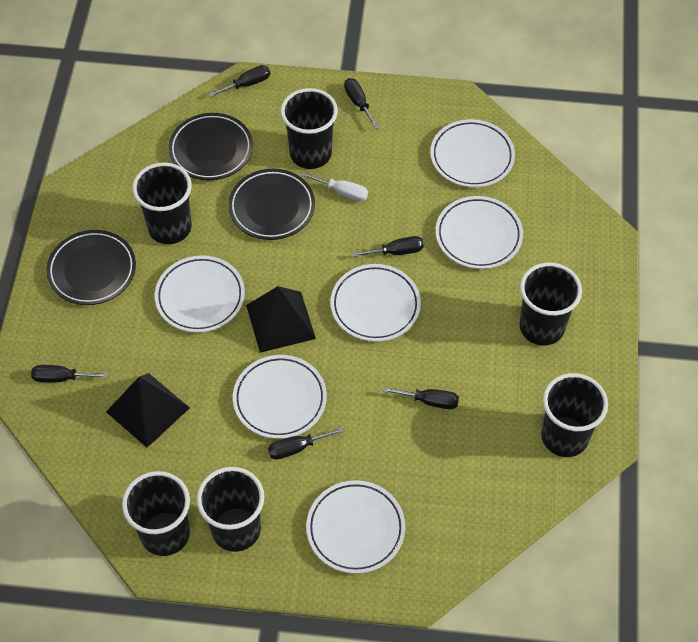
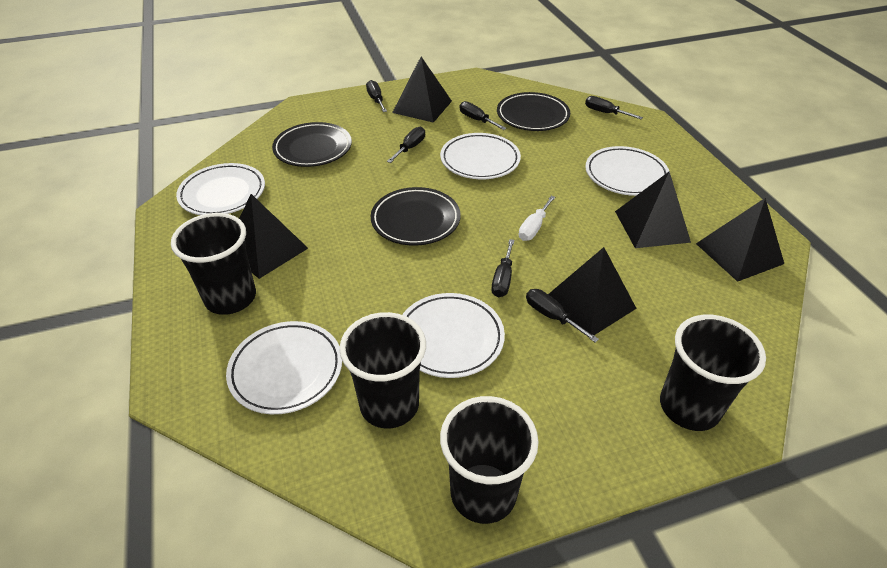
black cup: 6 -> 4
black pyramid: 2 -> 5
white plate: 6 -> 5

